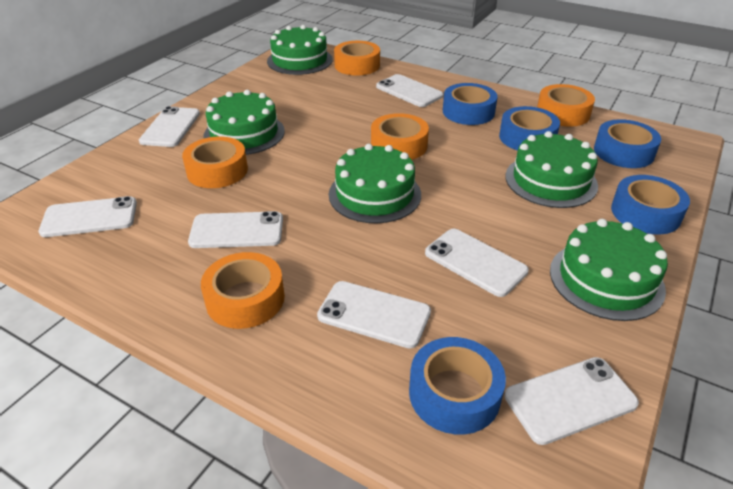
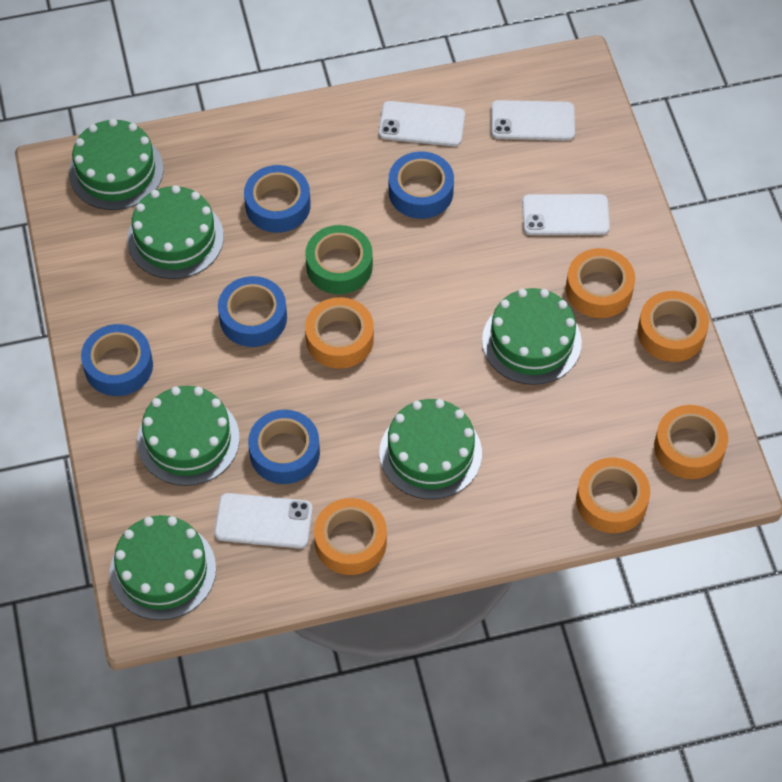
green cake: 5 -> 6
green tape: 0 -> 1
orange tape: 5 -> 6
white phone: 7 -> 4

